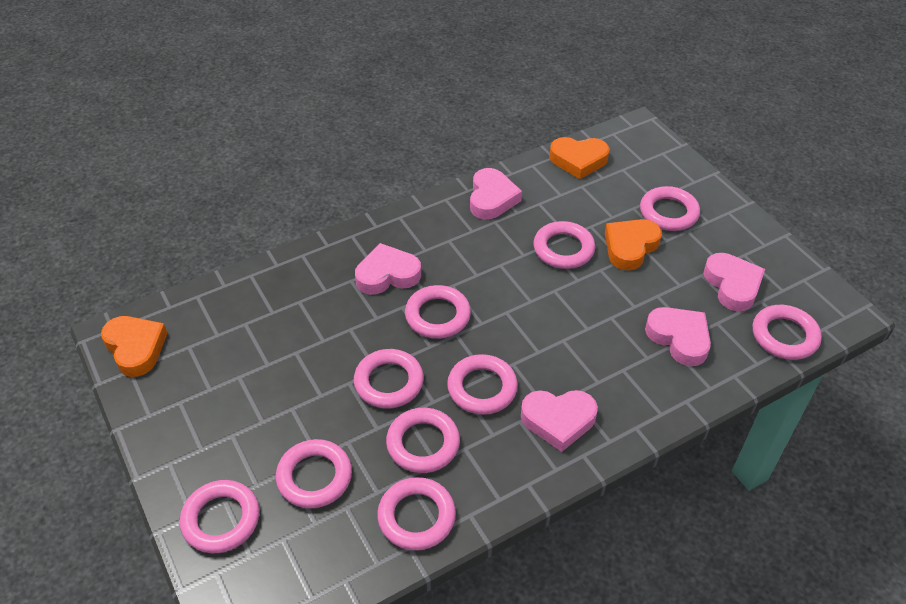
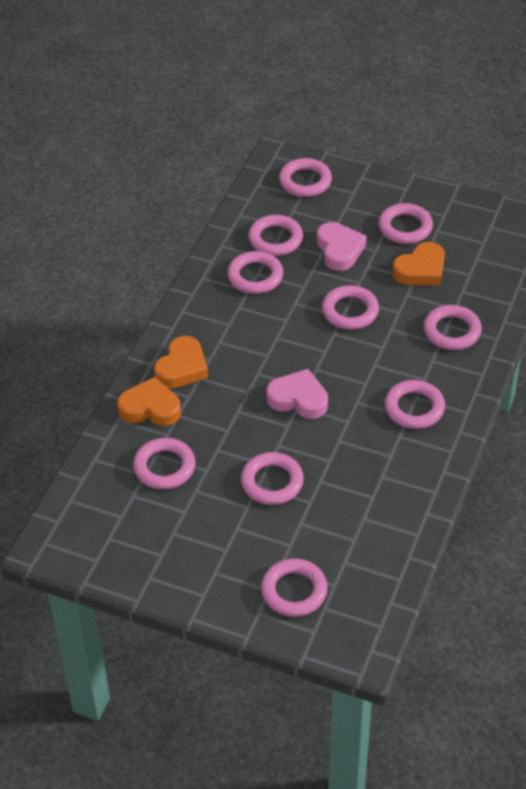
pink heart: 5 -> 2

